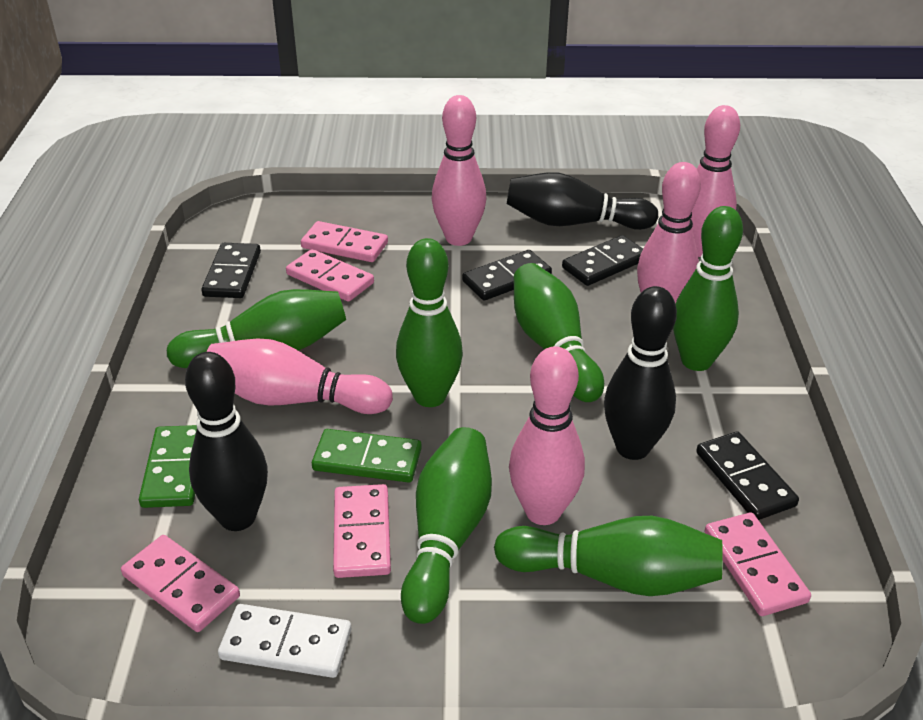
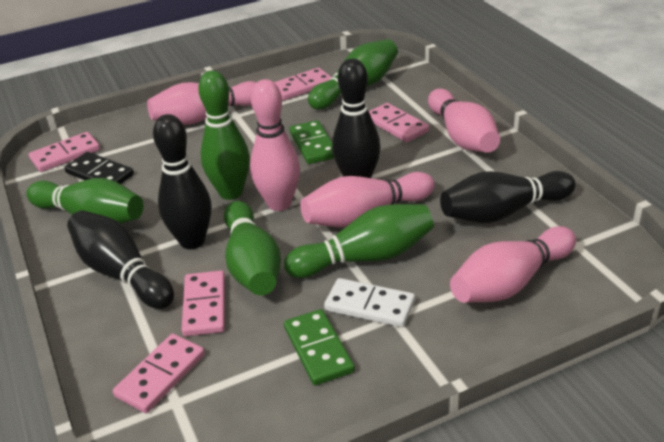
black bowling pin: 3 -> 4
black domino: 4 -> 1
green bowling pin: 6 -> 5

